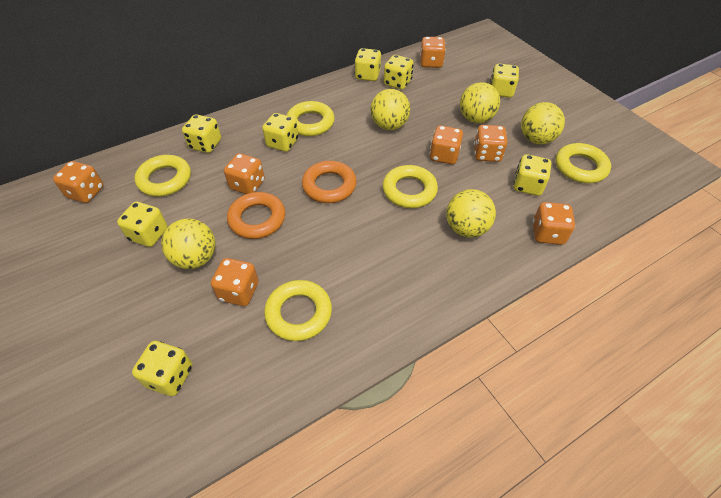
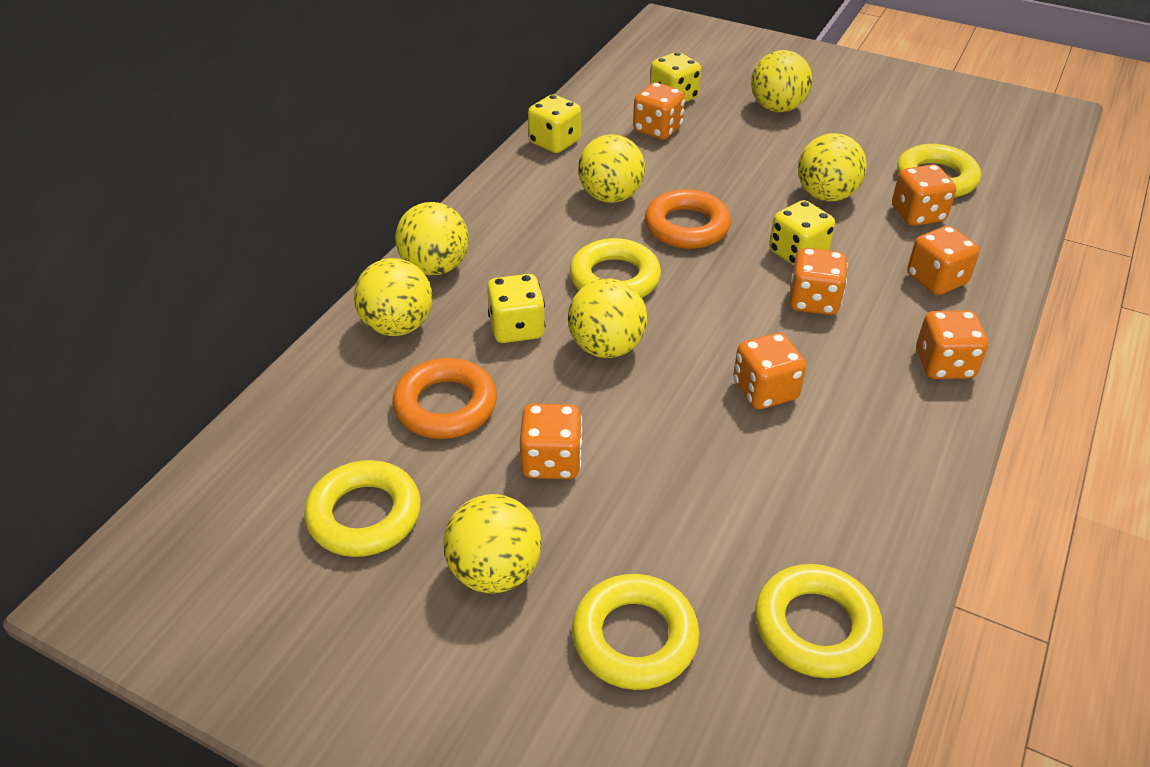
yellow ball: 5 -> 7
yellow dice: 8 -> 4

